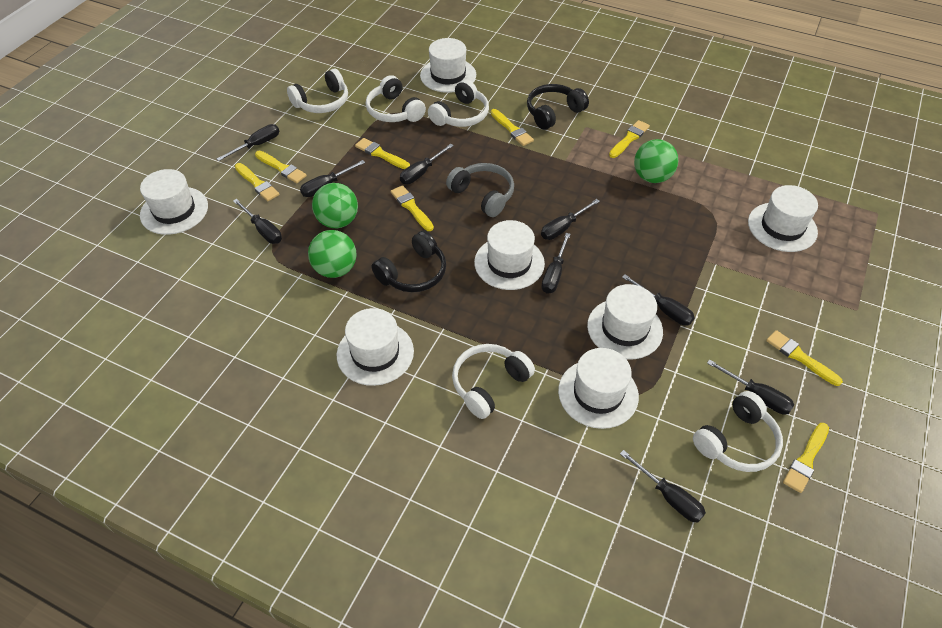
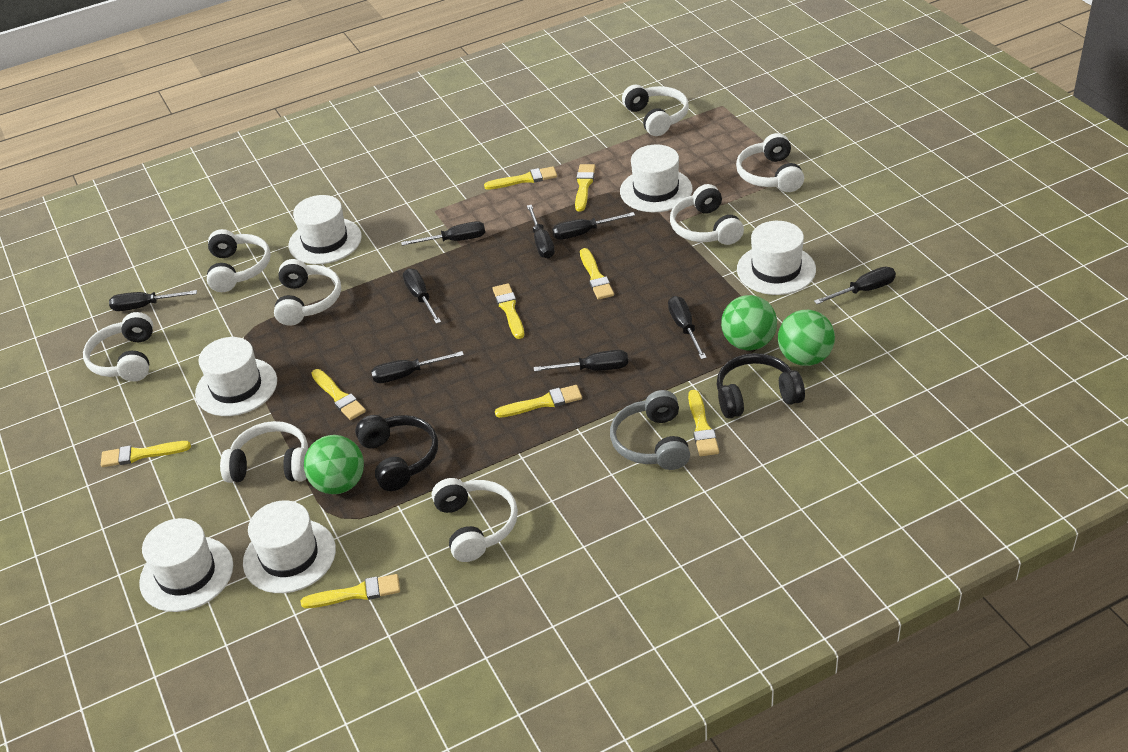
white hat: 7 -> 6
white headphones: 5 -> 8
yellow brush: 8 -> 9

